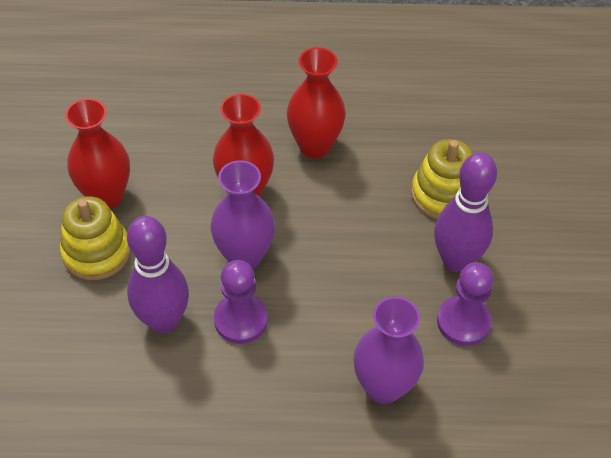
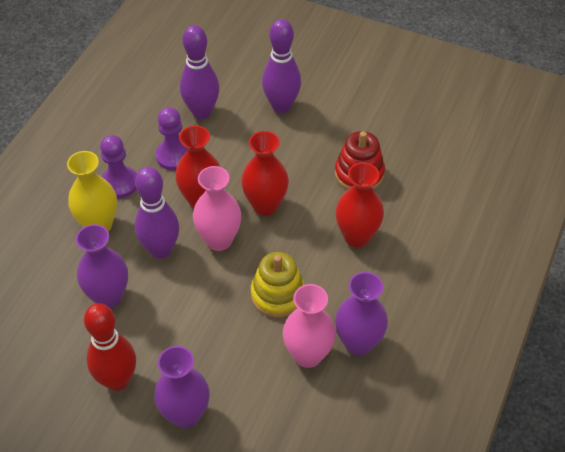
pink vase: 0 -> 2
purple bowling pin: 2 -> 3
purple vase: 2 -> 3
red bowling pin: 0 -> 1
red stacking toy: 0 -> 1
yellow stacking toy: 2 -> 1
yellow vase: 0 -> 1

